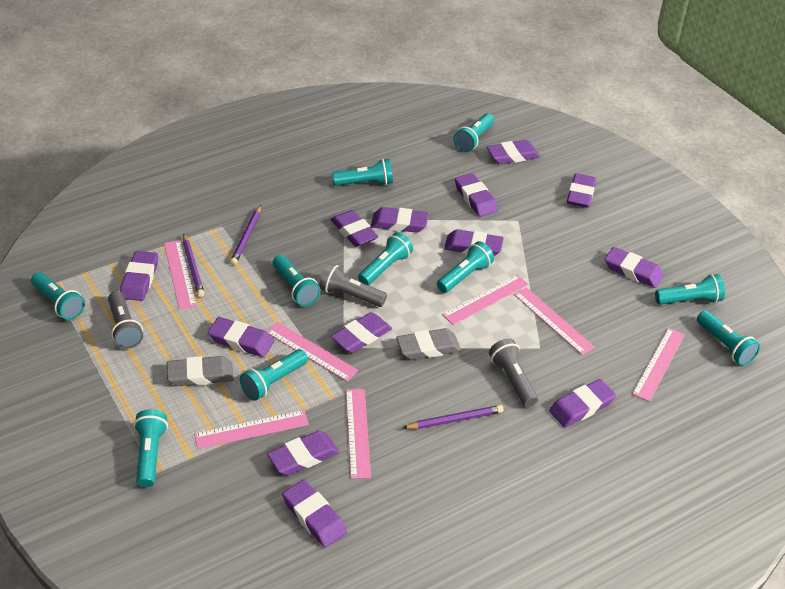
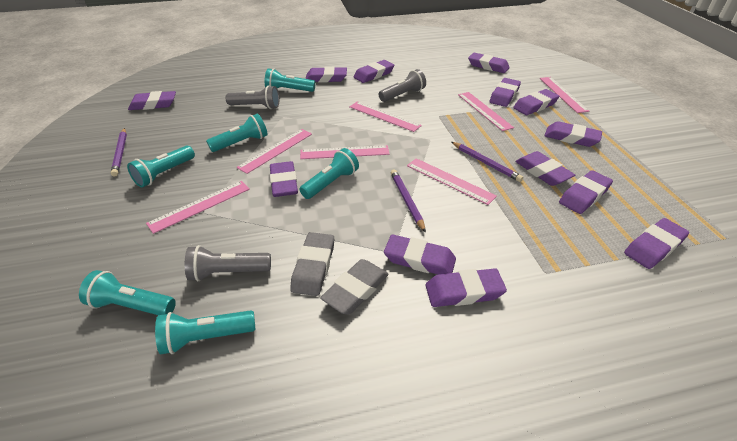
turquoise flashlight: 10 -> 6

